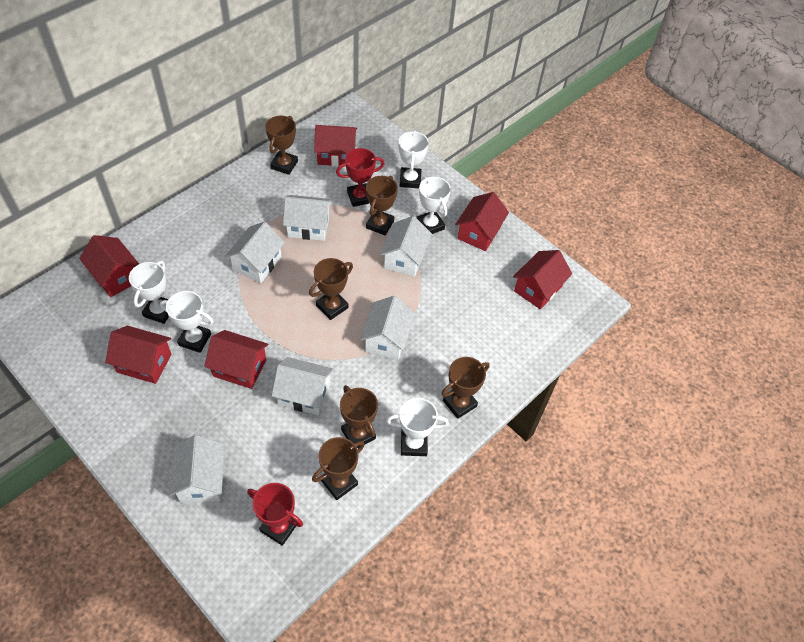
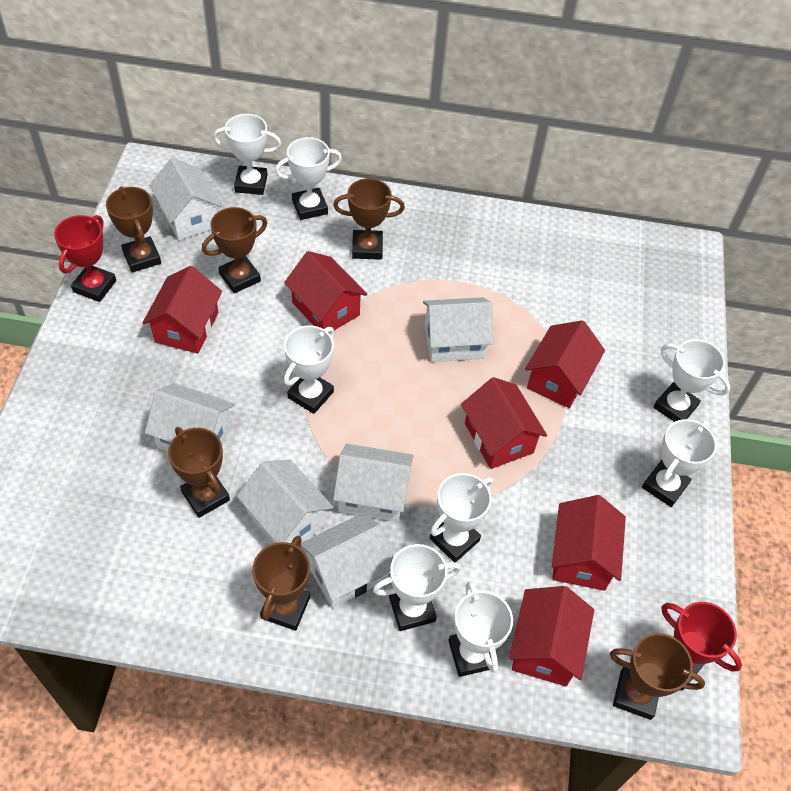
white trophy: 5 -> 8

